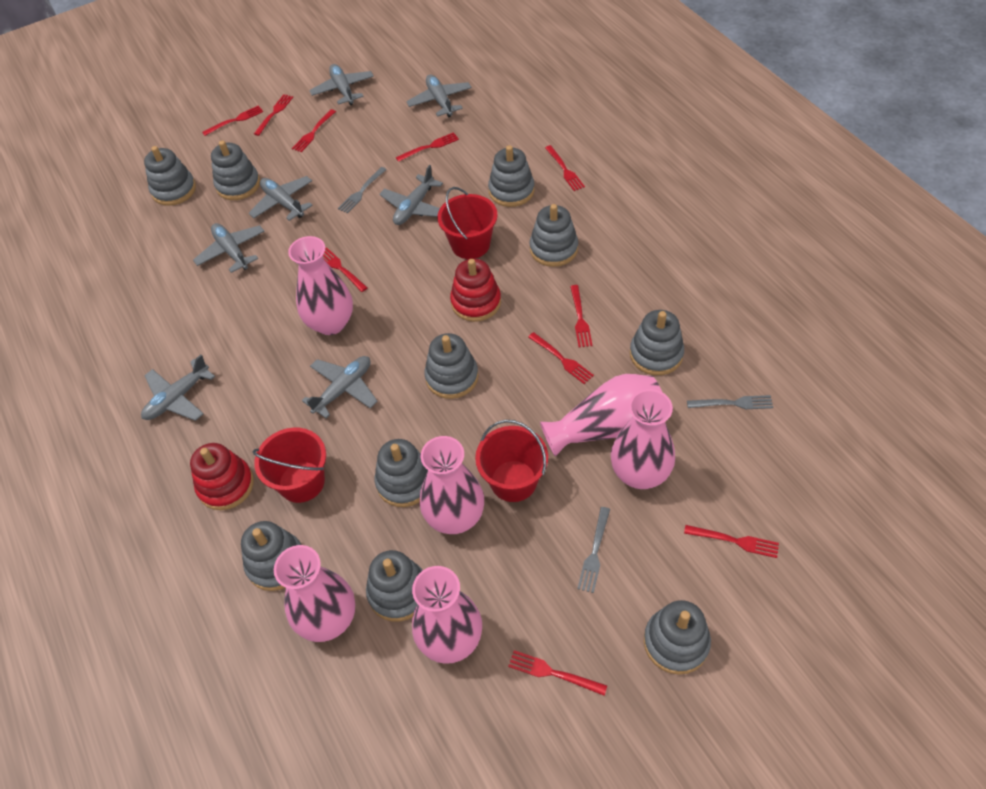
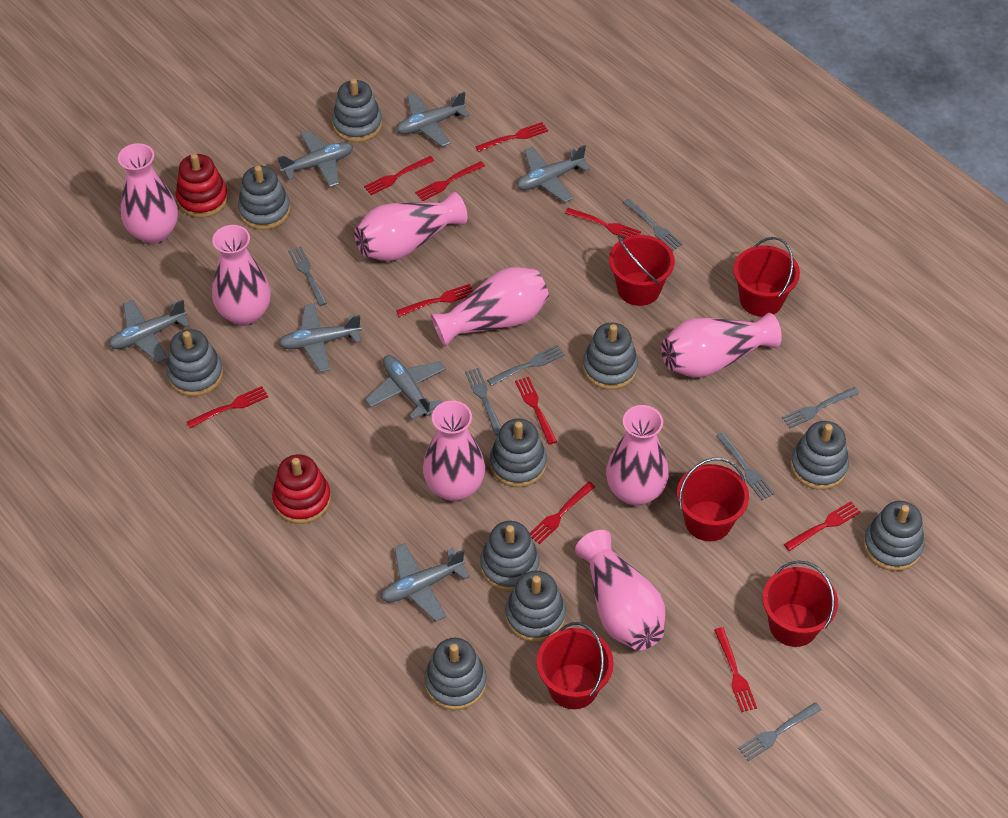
grey fork: 3 -> 7
pink vase: 6 -> 8
red bucket: 3 -> 5

